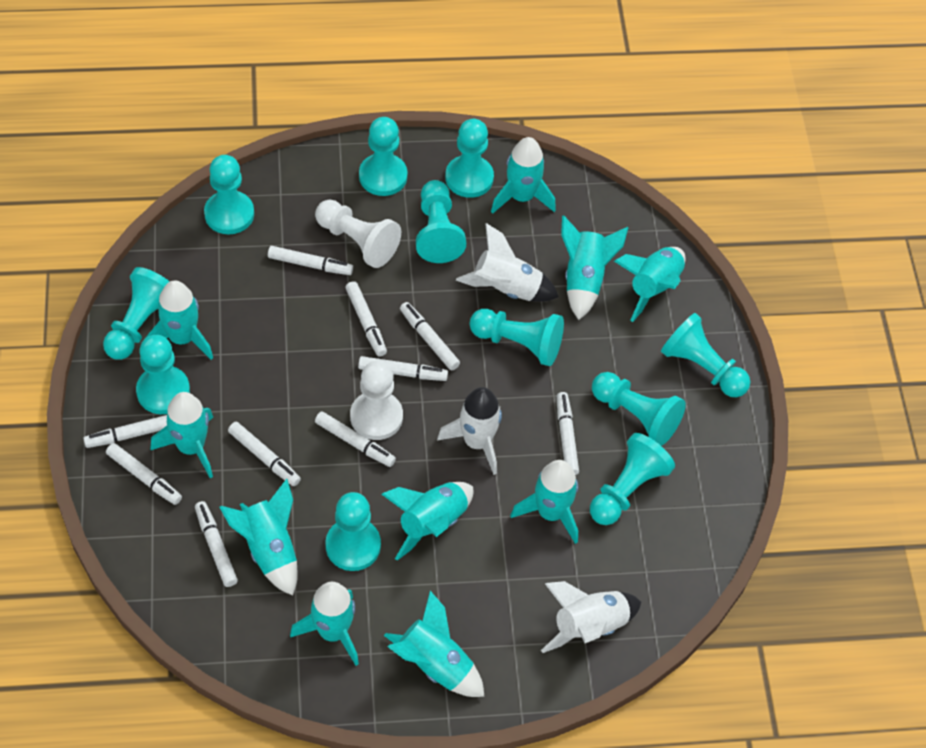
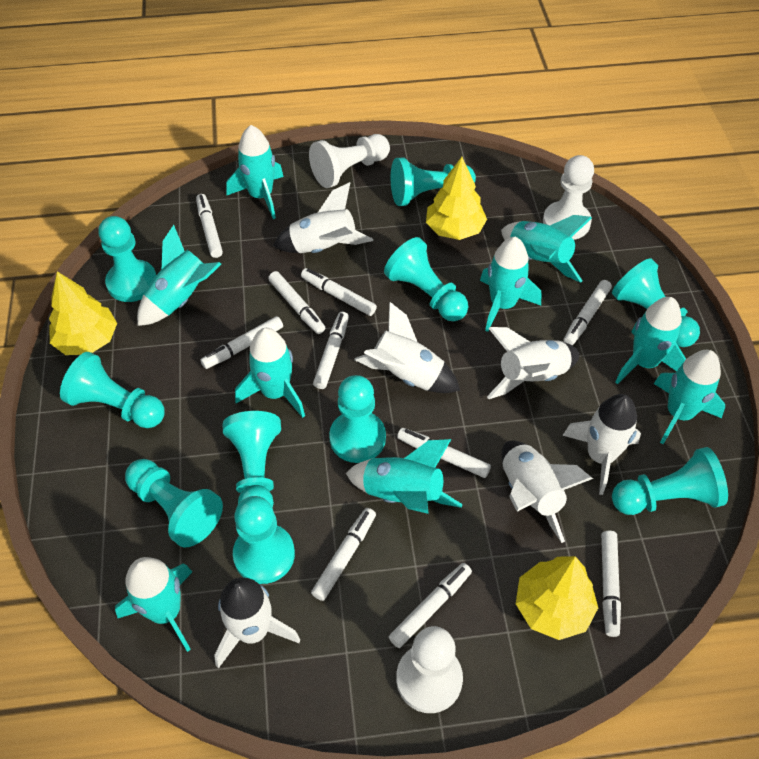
turquoise pawn: 11 -> 10
turquoise rocket: 10 -> 9
white pawn: 2 -> 3
white rocket: 3 -> 6
yellow tree: 0 -> 3

